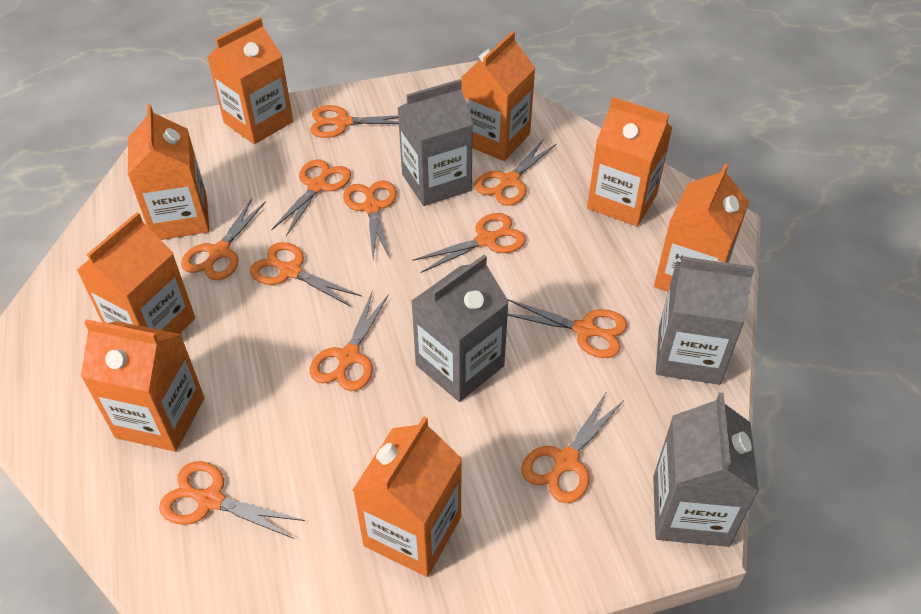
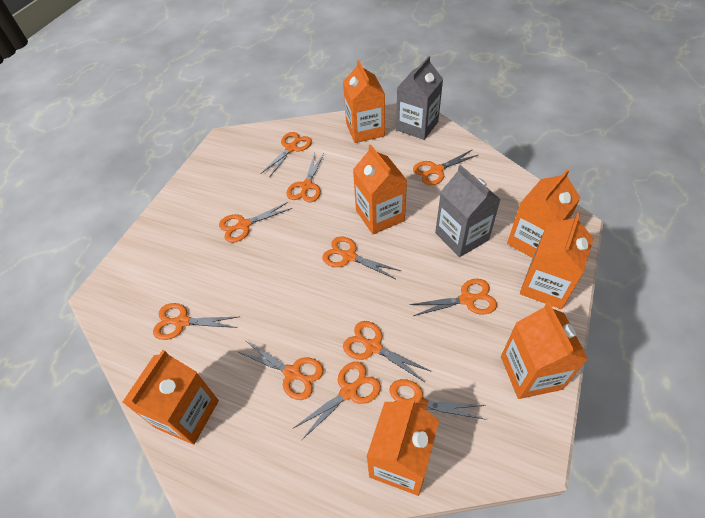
grey carton: 4 -> 2
orange carton: 8 -> 7

